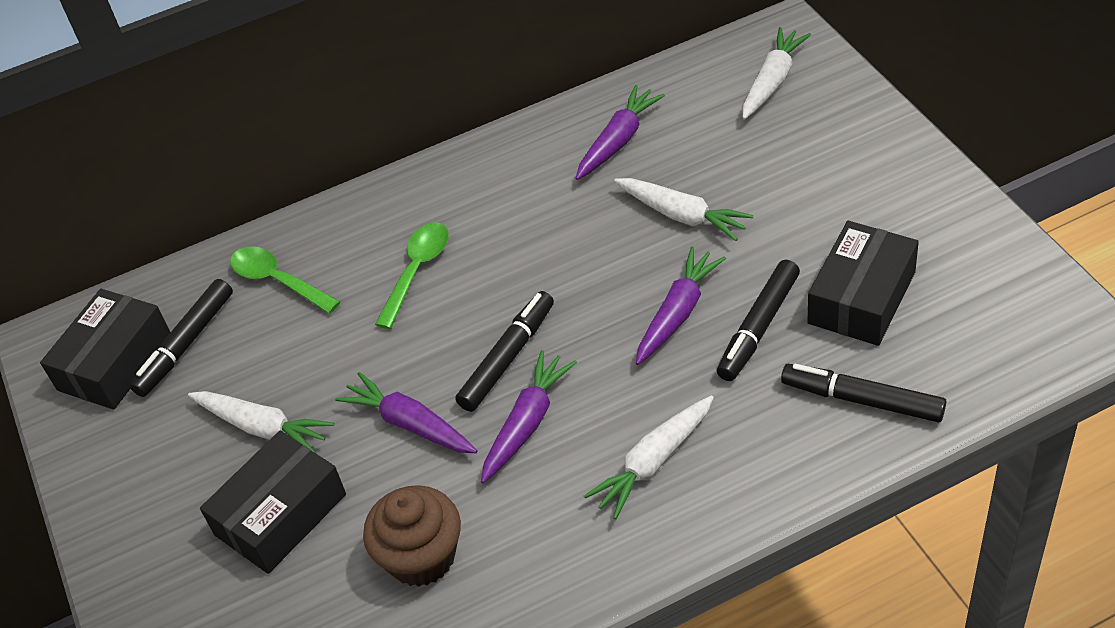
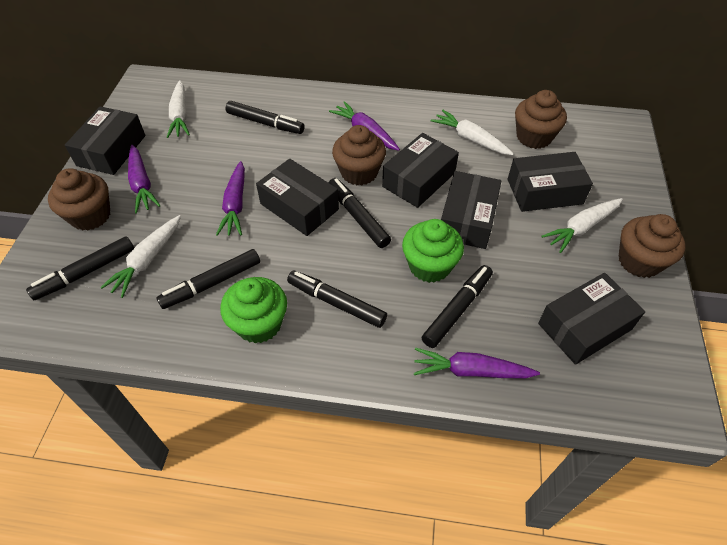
black box: 3 -> 6
black marker: 4 -> 6
brown cupcake: 1 -> 4
green cupcake: 0 -> 2
green spoon: 2 -> 0

